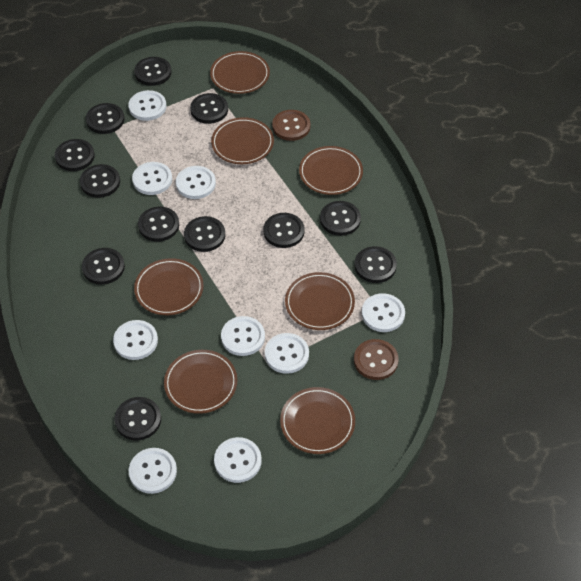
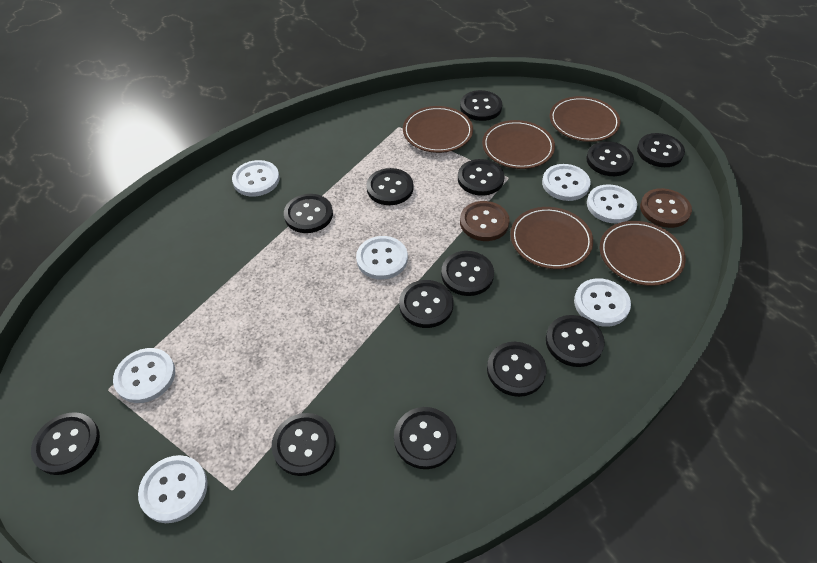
black button: 12 -> 13
brown plate: 7 -> 5
white button: 9 -> 7

